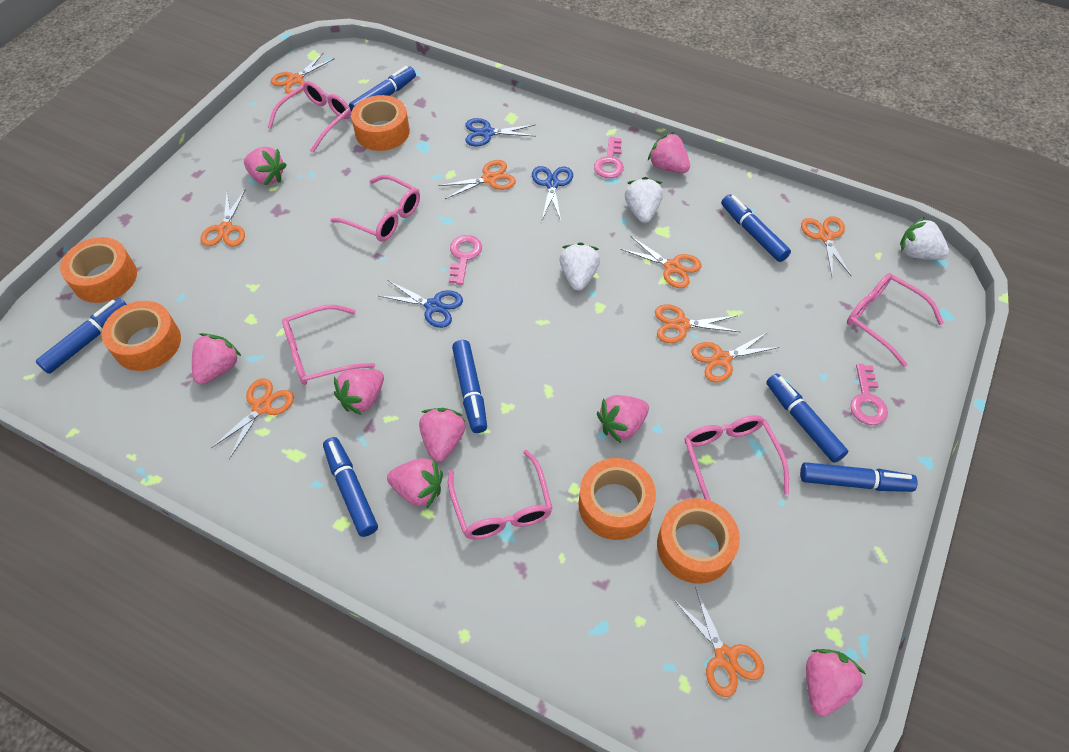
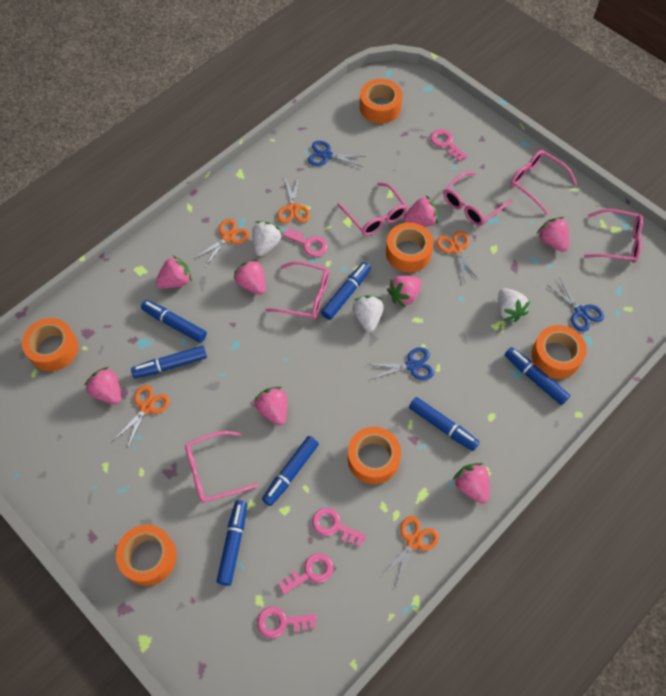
orange scissors: 9 -> 5
orange tape: 5 -> 6
pink key: 3 -> 5

